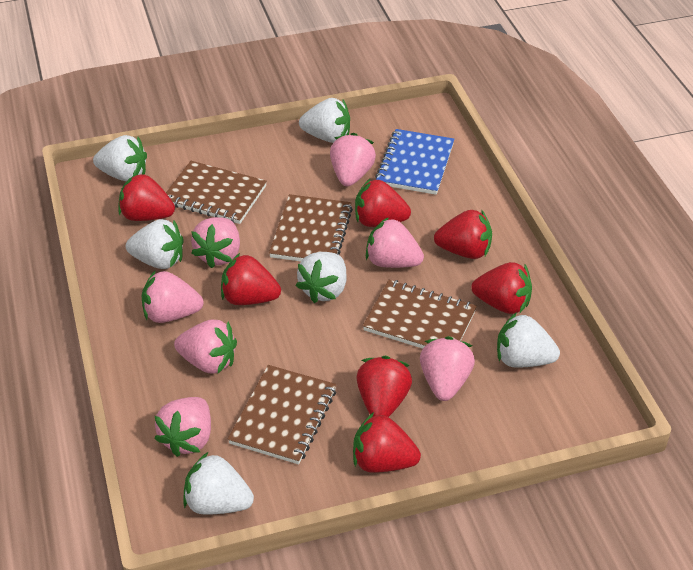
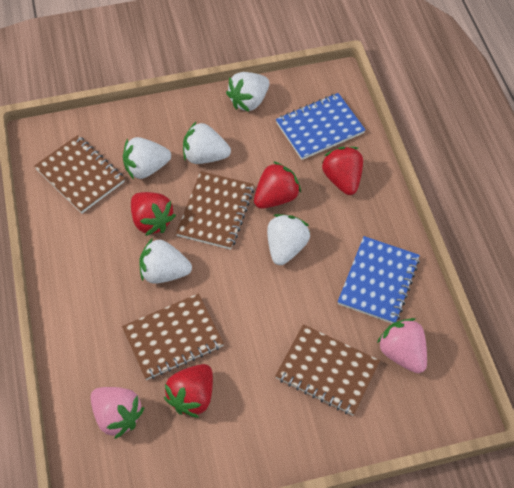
blue notebook: 1 -> 2
pink strawberry: 7 -> 2
red strawberry: 7 -> 4
white strawberry: 6 -> 5

